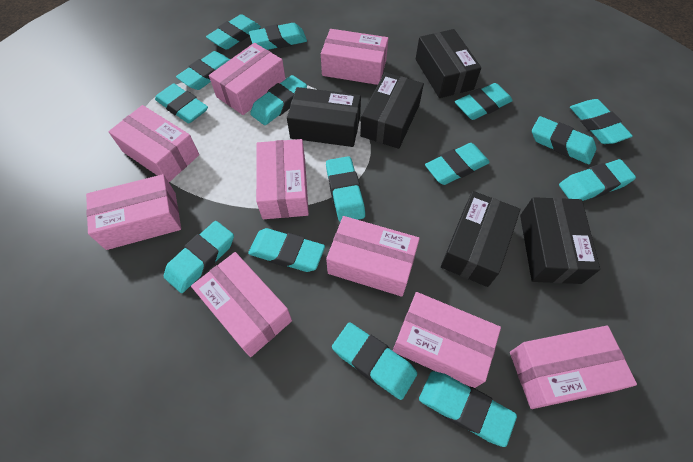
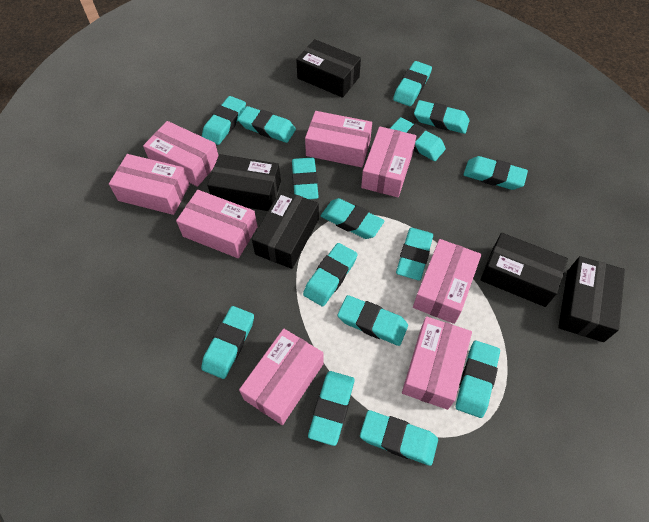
pink box: 9 -> 8

